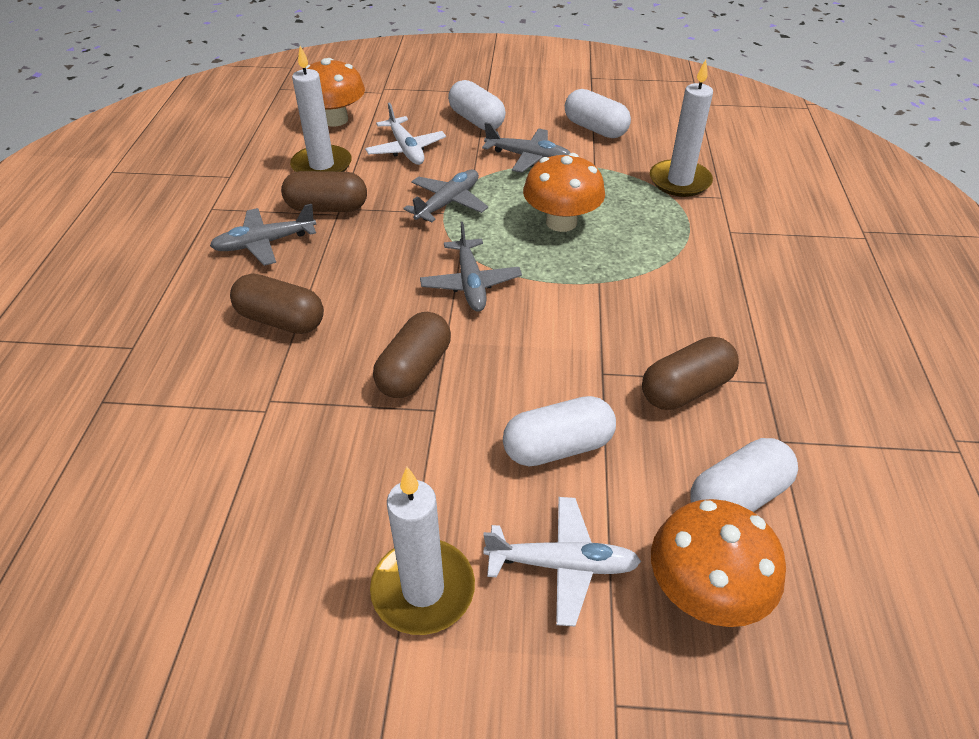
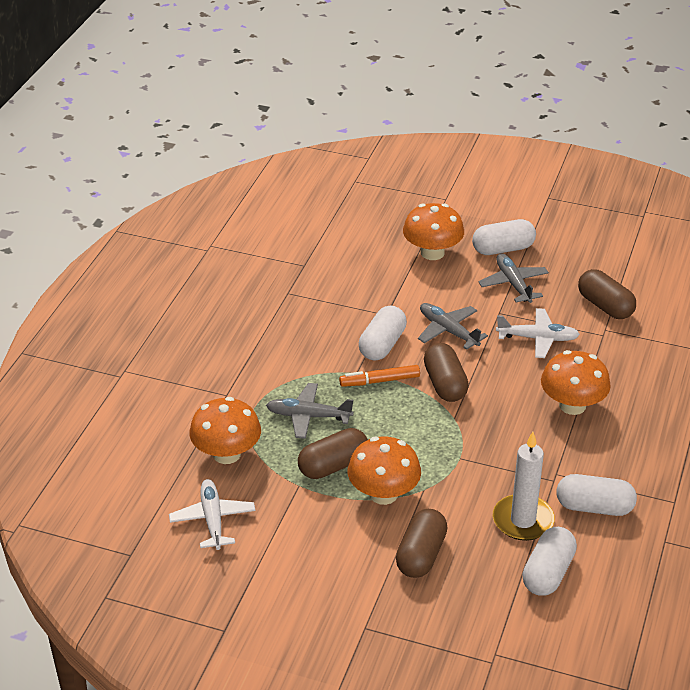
grey plane: 4 -> 3
orange marker: 0 -> 1
orange mushroom: 3 -> 4
white candle: 3 -> 1

